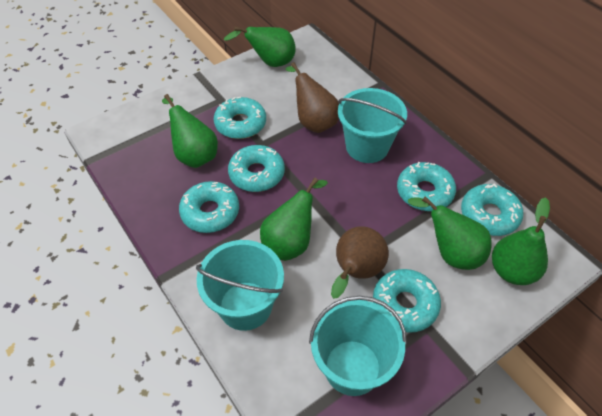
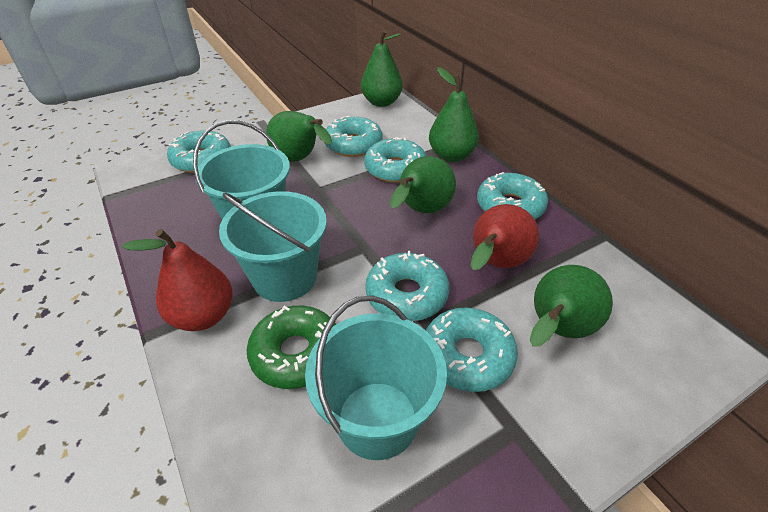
brown pear: 2 -> 0
green donut: 0 -> 1
red pear: 0 -> 2

